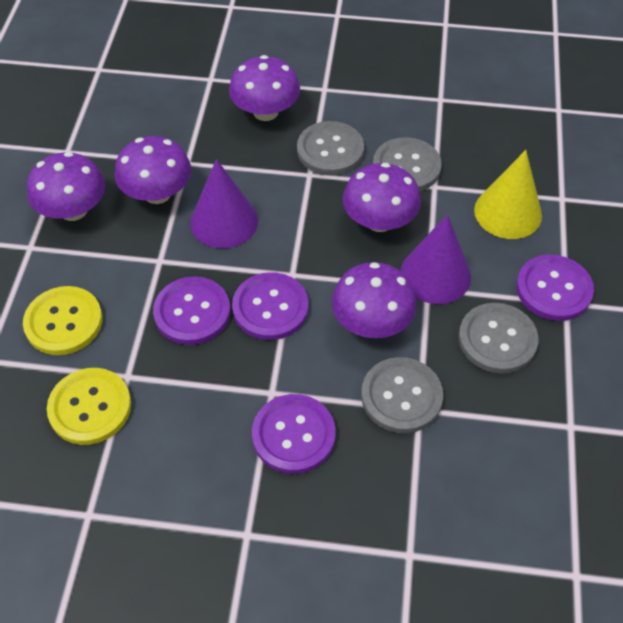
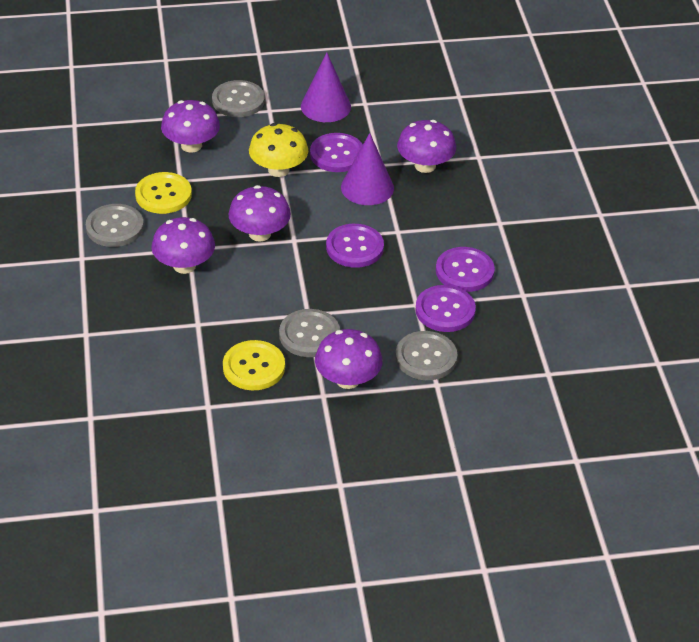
yellow cone: 1 -> 0
yellow mushroom: 0 -> 1

